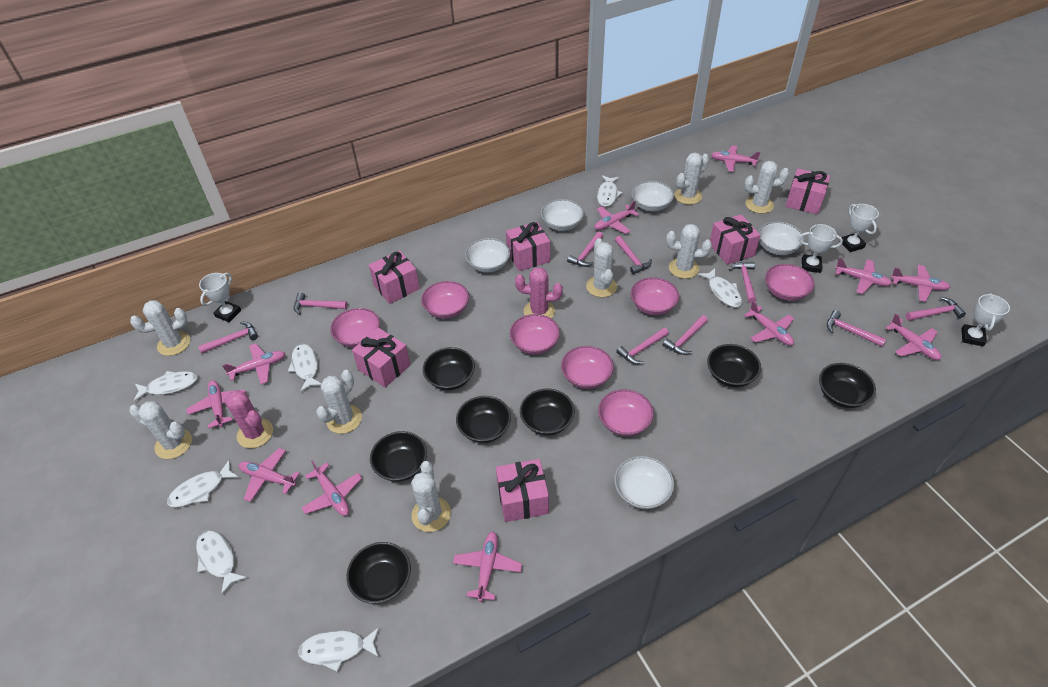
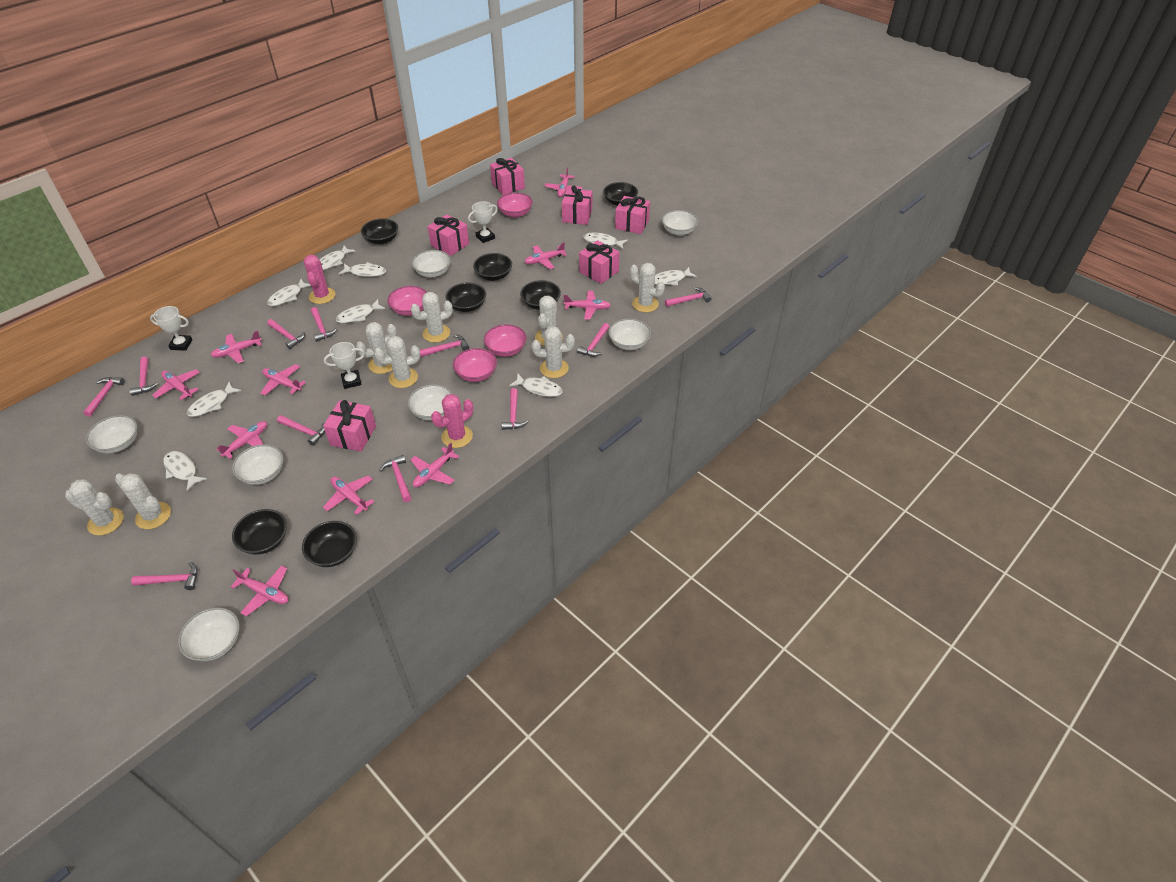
pink bowl: 7 -> 4
pink hammer: 9 -> 11
pink plane: 11 -> 10
white bowl: 5 -> 7
white fish: 7 -> 9
white trophy: 4 -> 3

